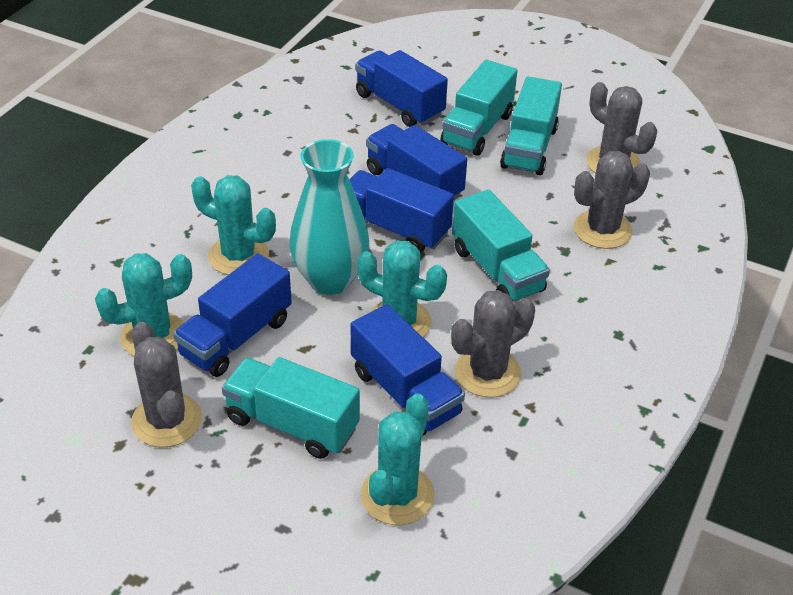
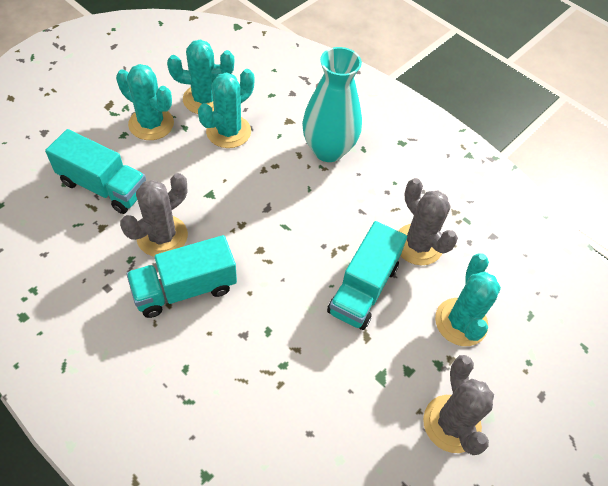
blue truck: 5 -> 0
grey cactus: 4 -> 3
turquoise truck: 4 -> 3

